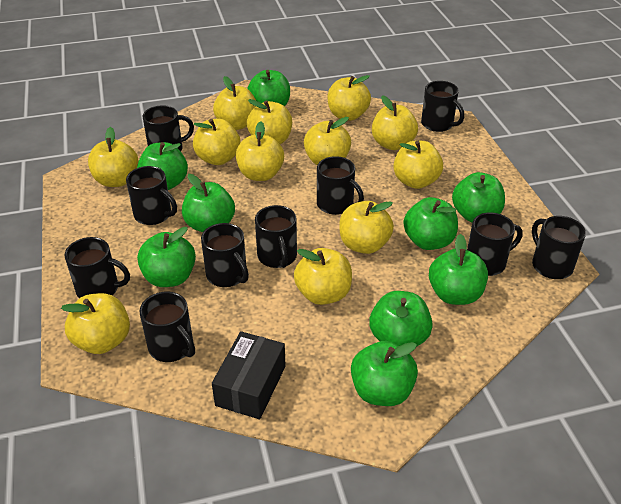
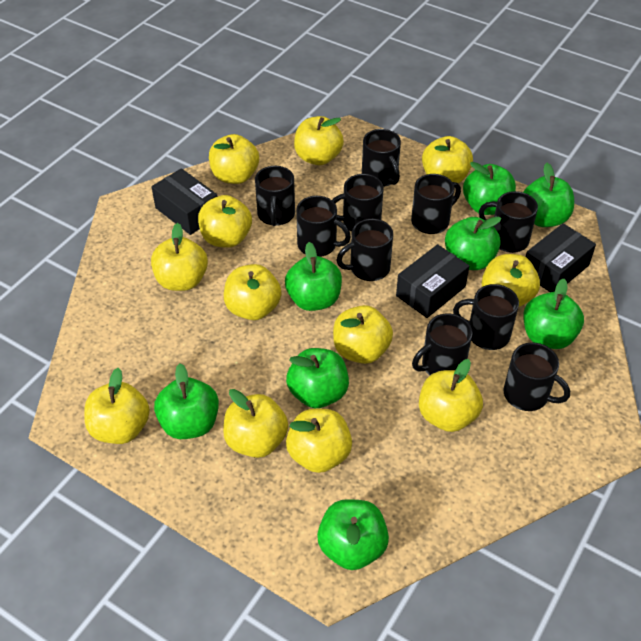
black box: 1 -> 3
green apple: 9 -> 8

